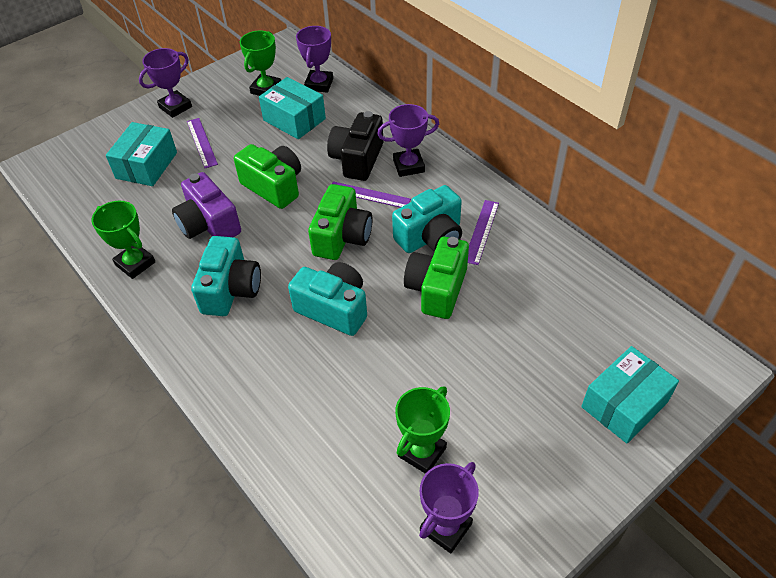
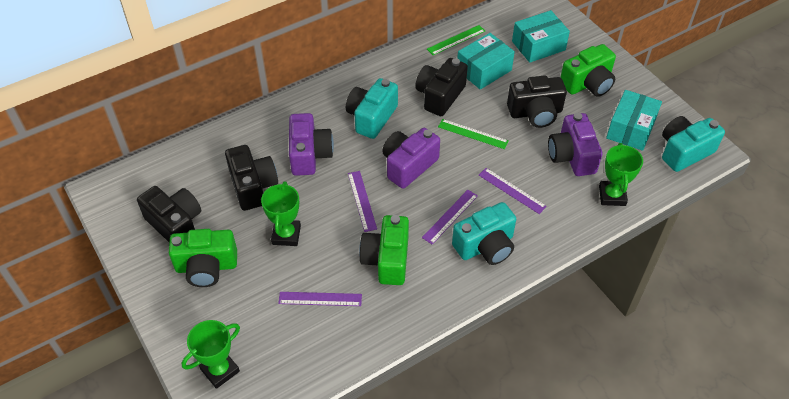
black camera: 1 -> 4
green ruler: 0 -> 2
purple camera: 1 -> 3
purple ruler: 3 -> 4
purple trophy: 4 -> 0

